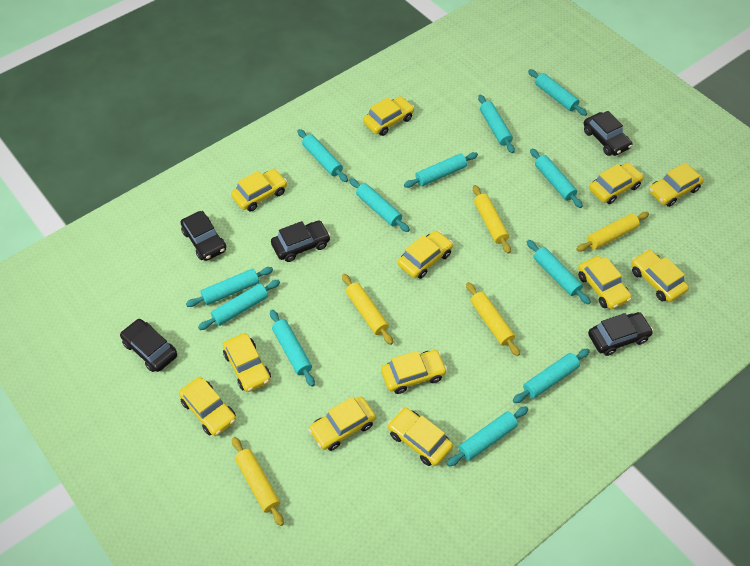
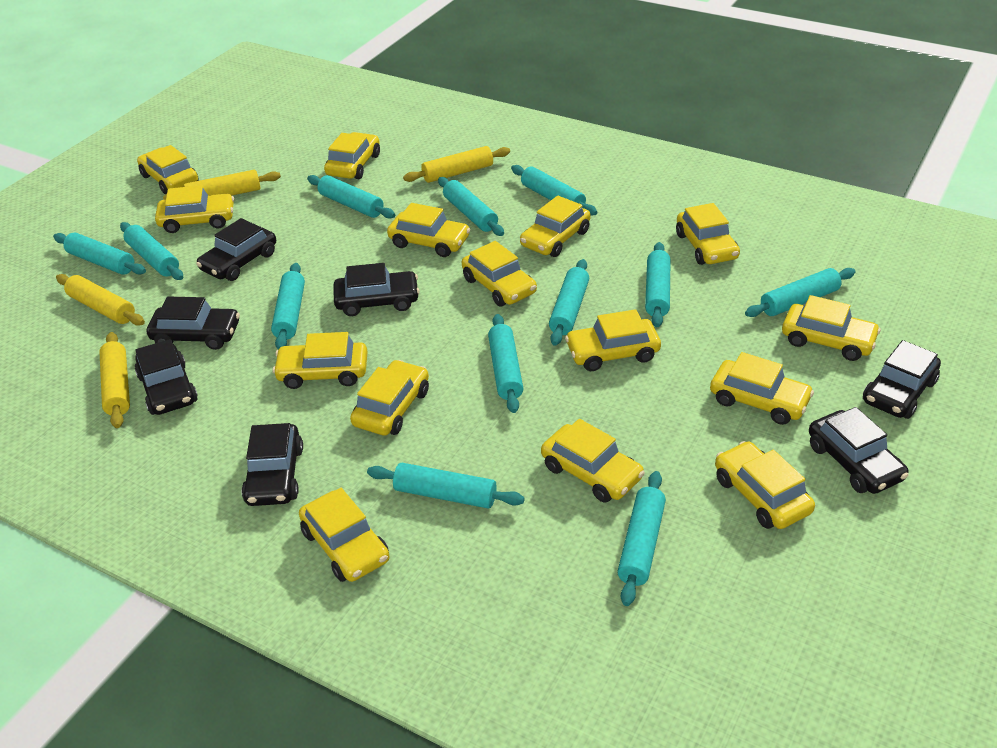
black car: 5 -> 7
yellow car: 12 -> 15
yellow rolling pin: 5 -> 4

